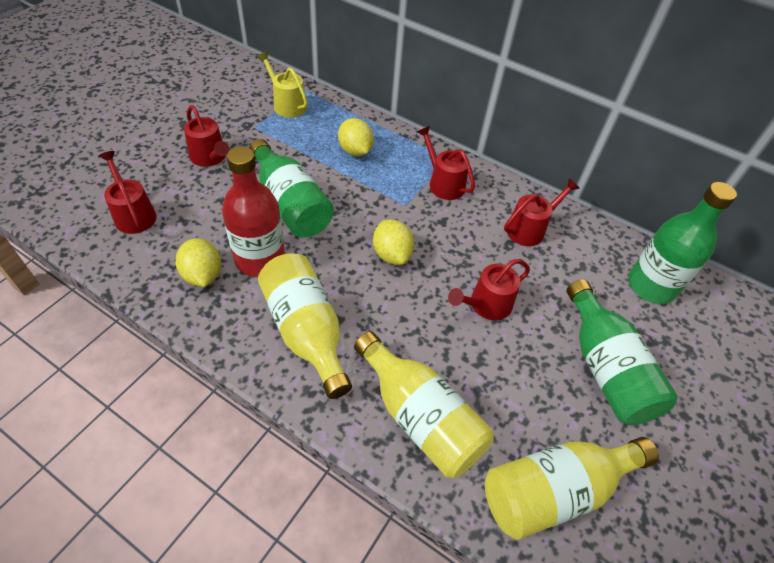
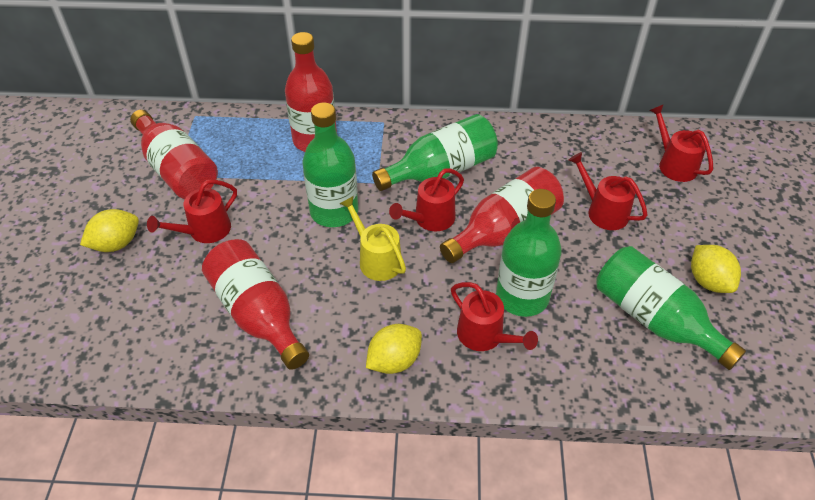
green bottle: 3 -> 4
red bottle: 1 -> 4
yellow bottle: 3 -> 0

